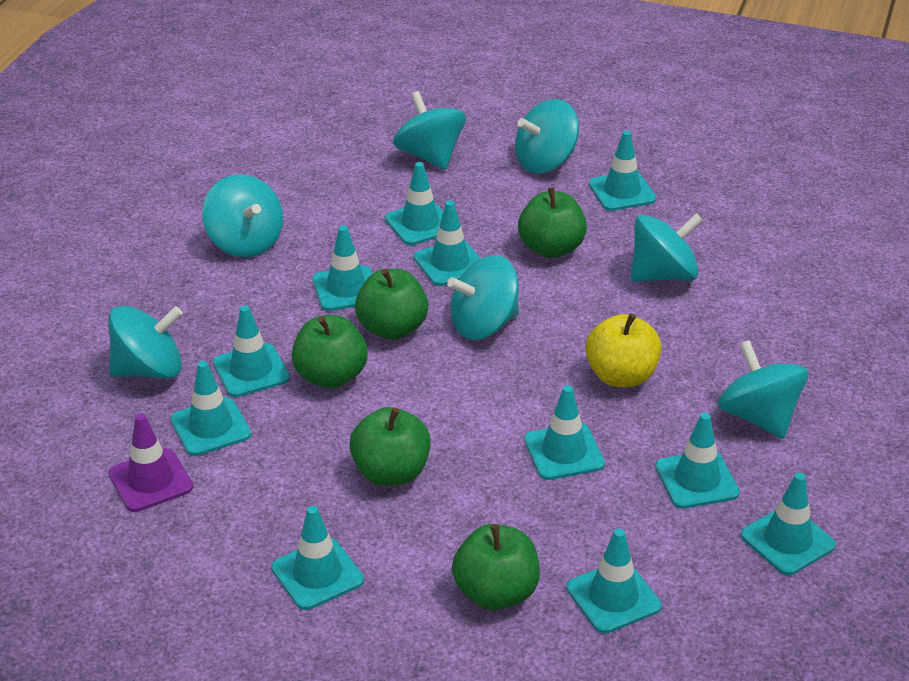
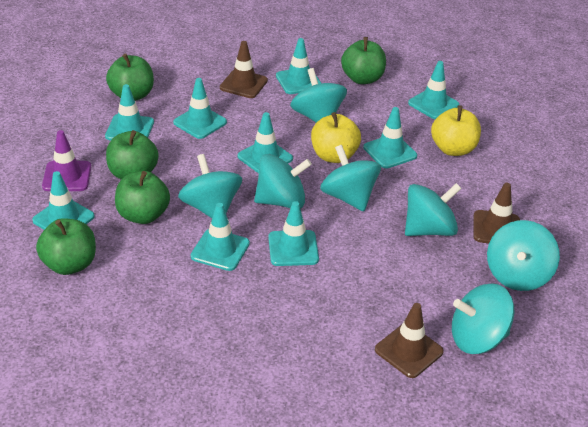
brown traffic cone: 0 -> 3
turquoise traffic cone: 11 -> 9
yellow apple: 1 -> 2

